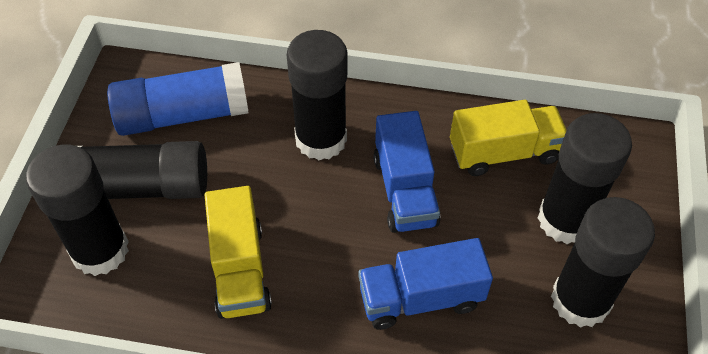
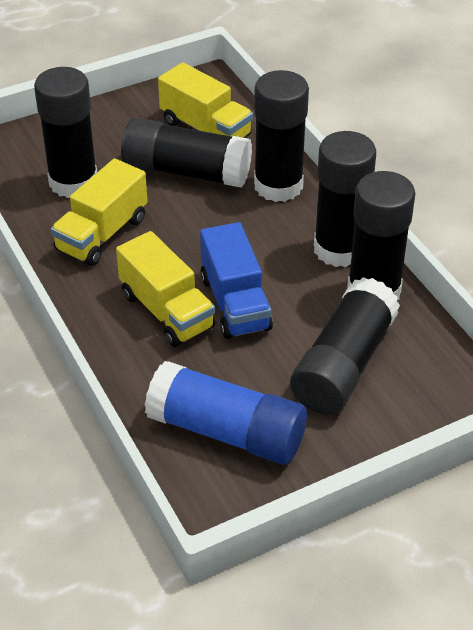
black glue stick: 5 -> 6
blue truck: 2 -> 1
yellow truck: 2 -> 3

